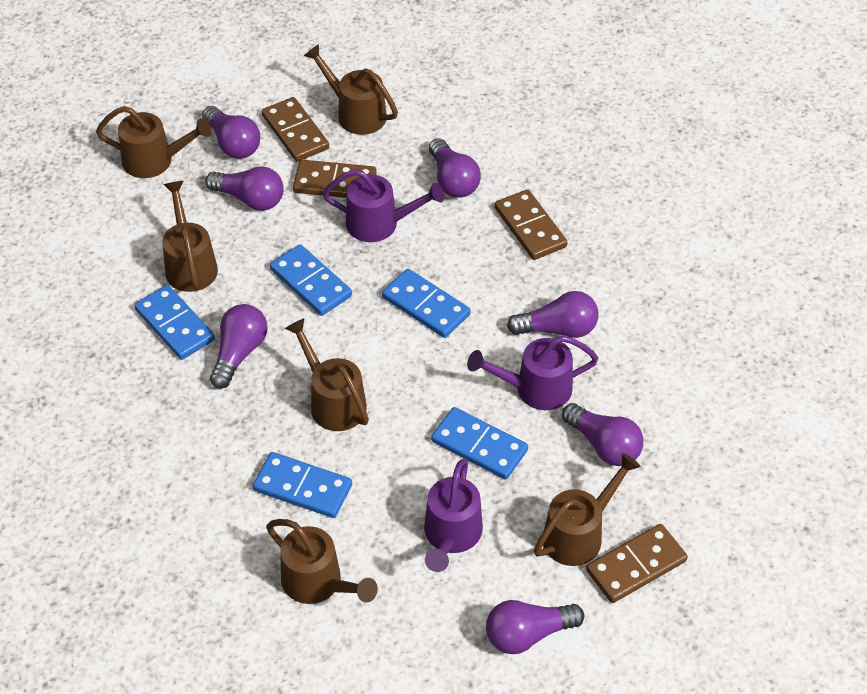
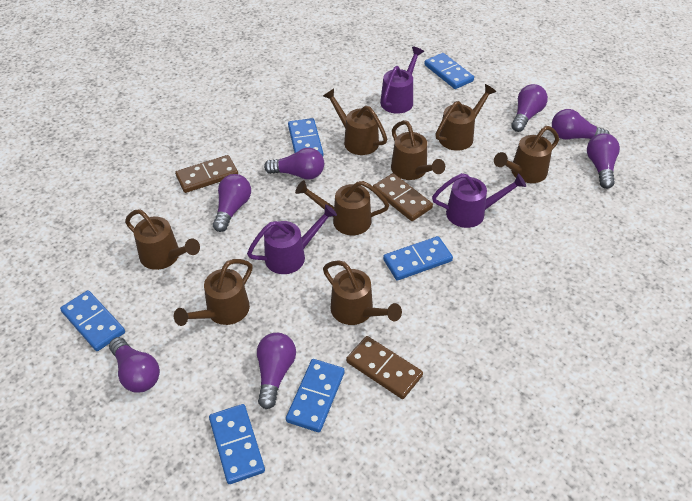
blue domino: 5 -> 6
brown domino: 4 -> 3
brown watering can: 6 -> 8

